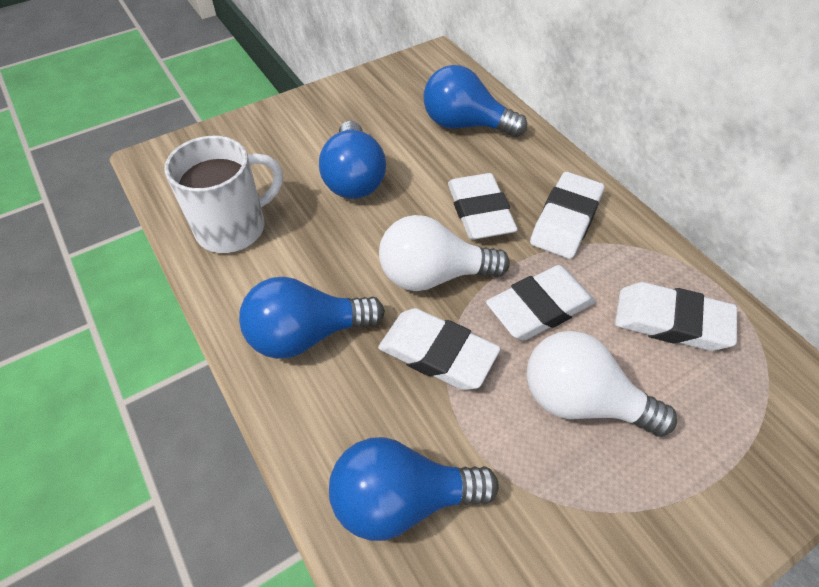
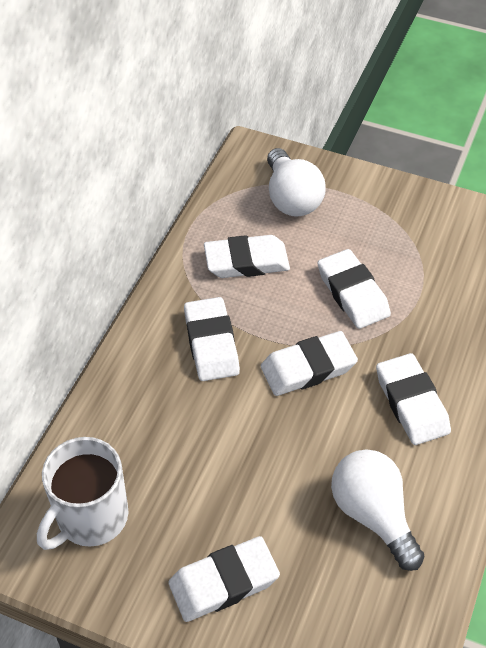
blue light bulb: 4 -> 0
white eraser: 5 -> 6

